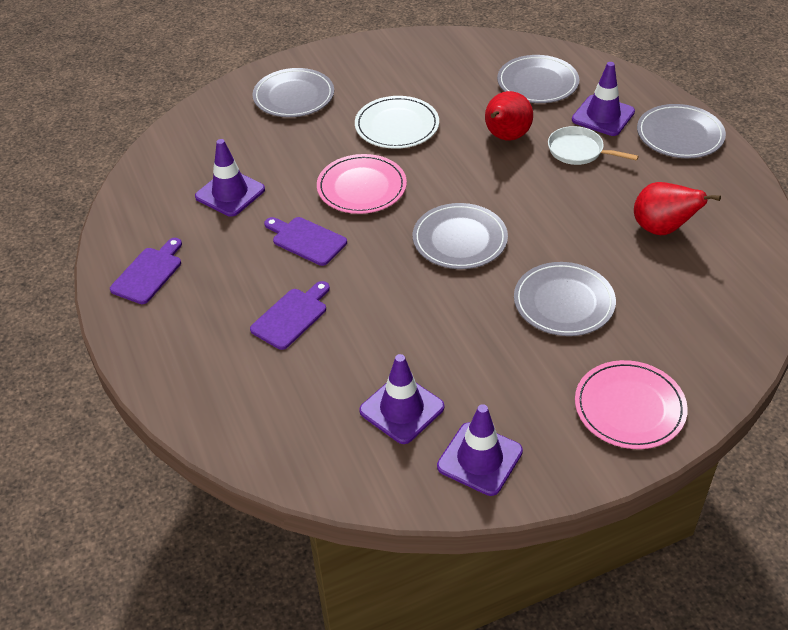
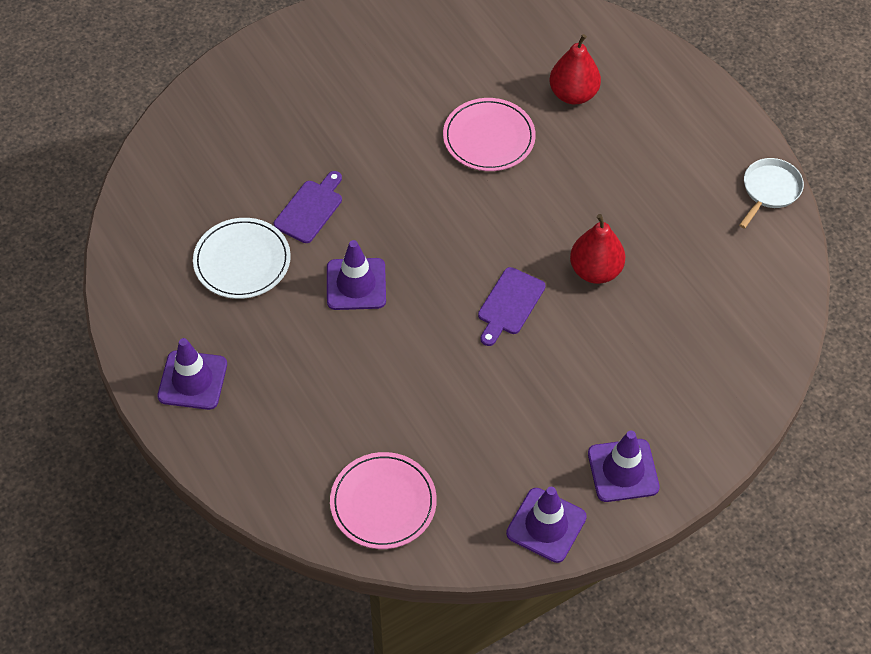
grey plate: 5 -> 0
purple cutting board: 3 -> 2

